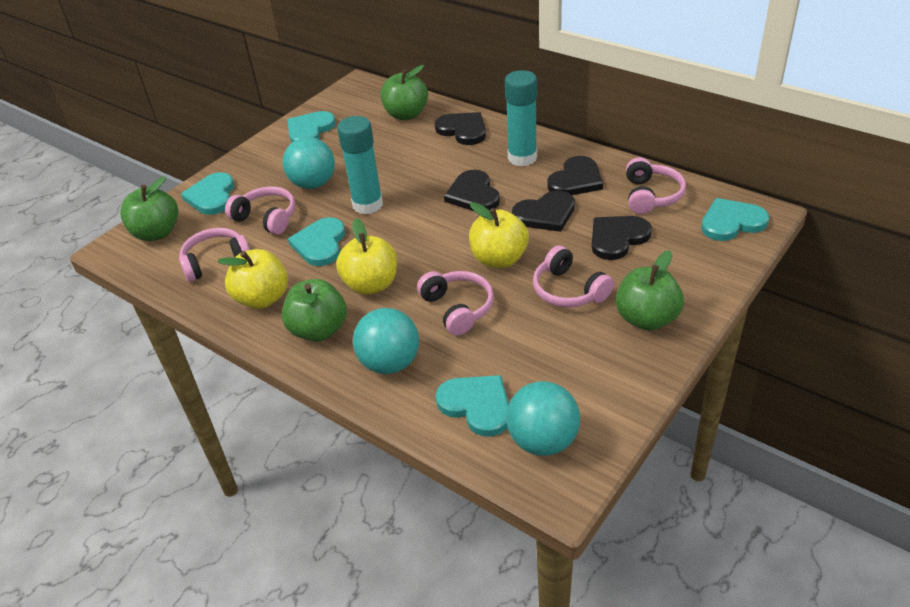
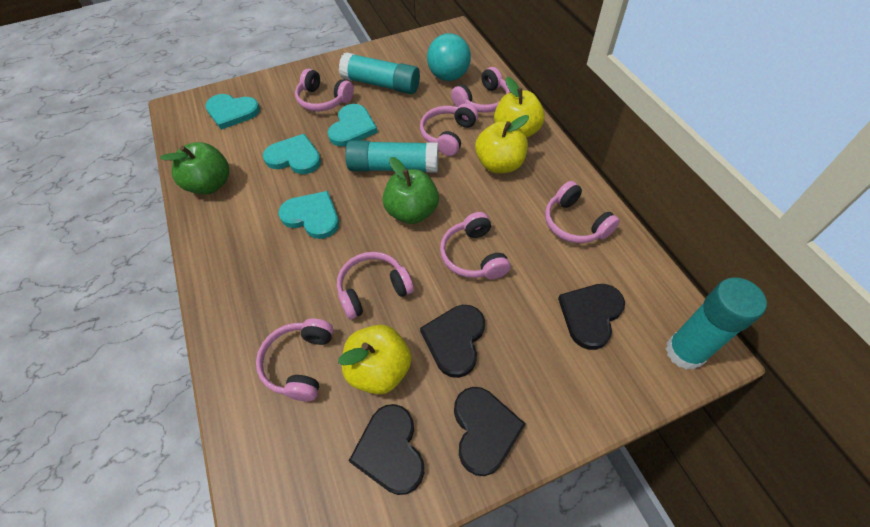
black heart: 5 -> 4
green apple: 4 -> 2
pink headphones: 5 -> 7
turquoise ball: 3 -> 1
turquoise glue stick: 2 -> 3
turquoise heart: 5 -> 4

